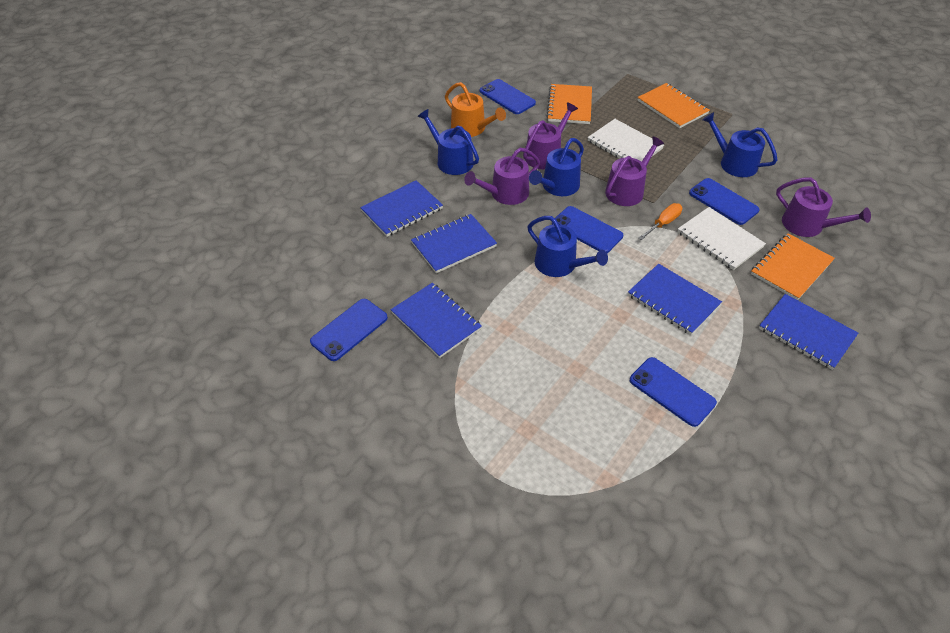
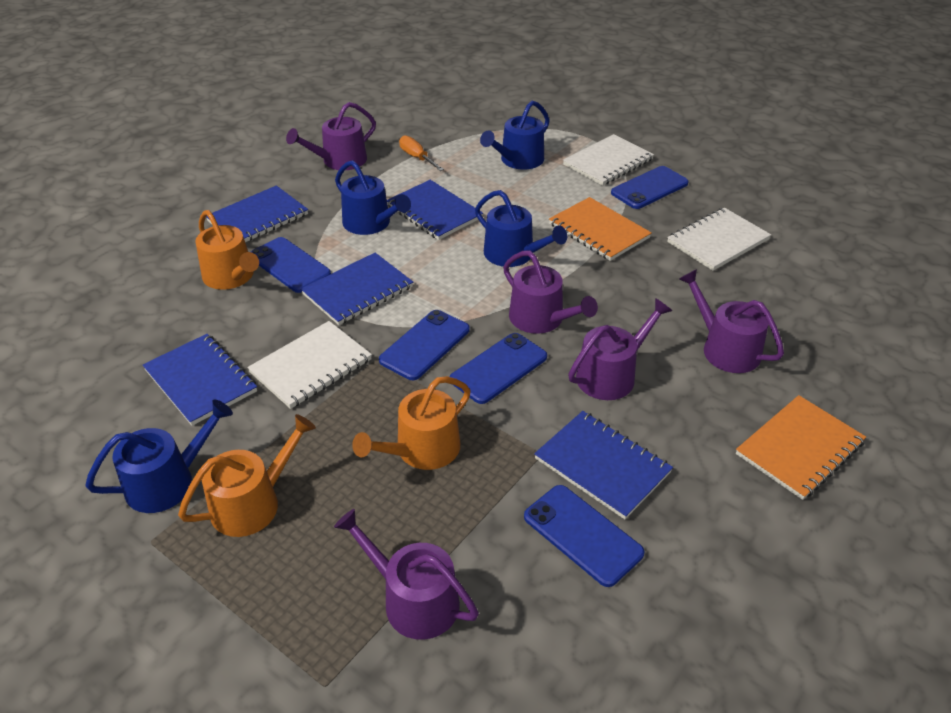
orange notebook: 3 -> 2
orange watering can: 1 -> 3
purple watering can: 4 -> 5
white notebook: 2 -> 3

